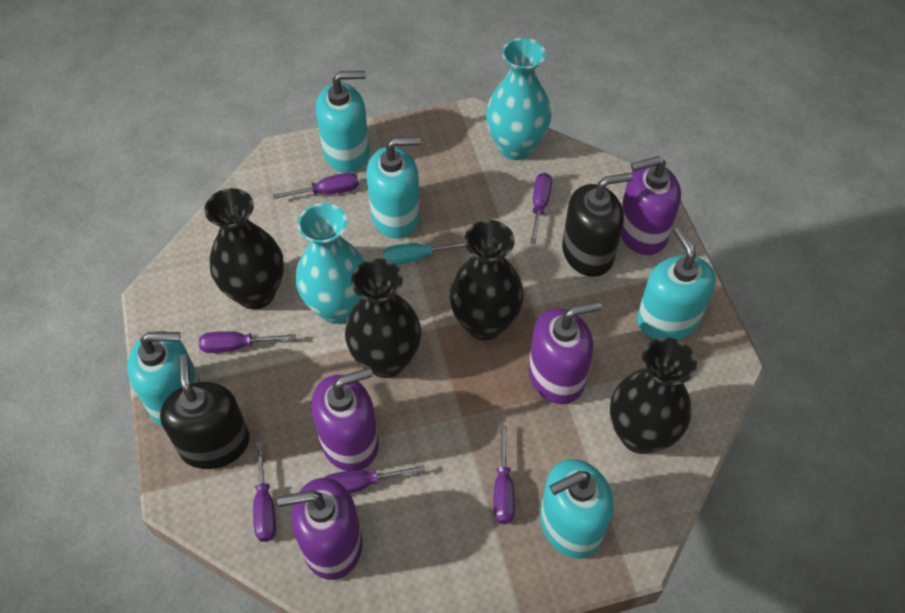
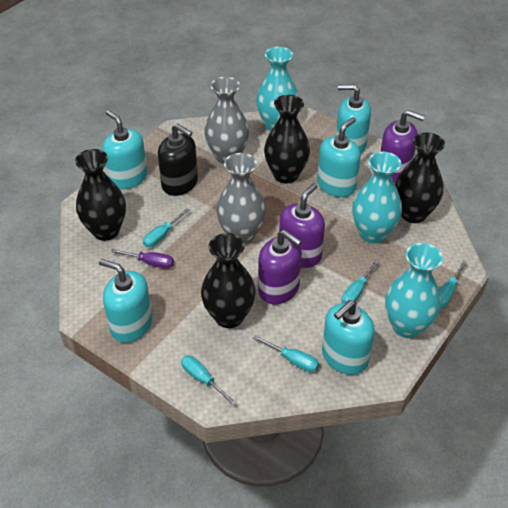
black soap dispenser: 2 -> 1
grey vase: 0 -> 2
purple screwdriver: 6 -> 1
purple soap dispenser: 4 -> 3
turquoise screwdriver: 1 -> 5
turquoise vase: 2 -> 3

